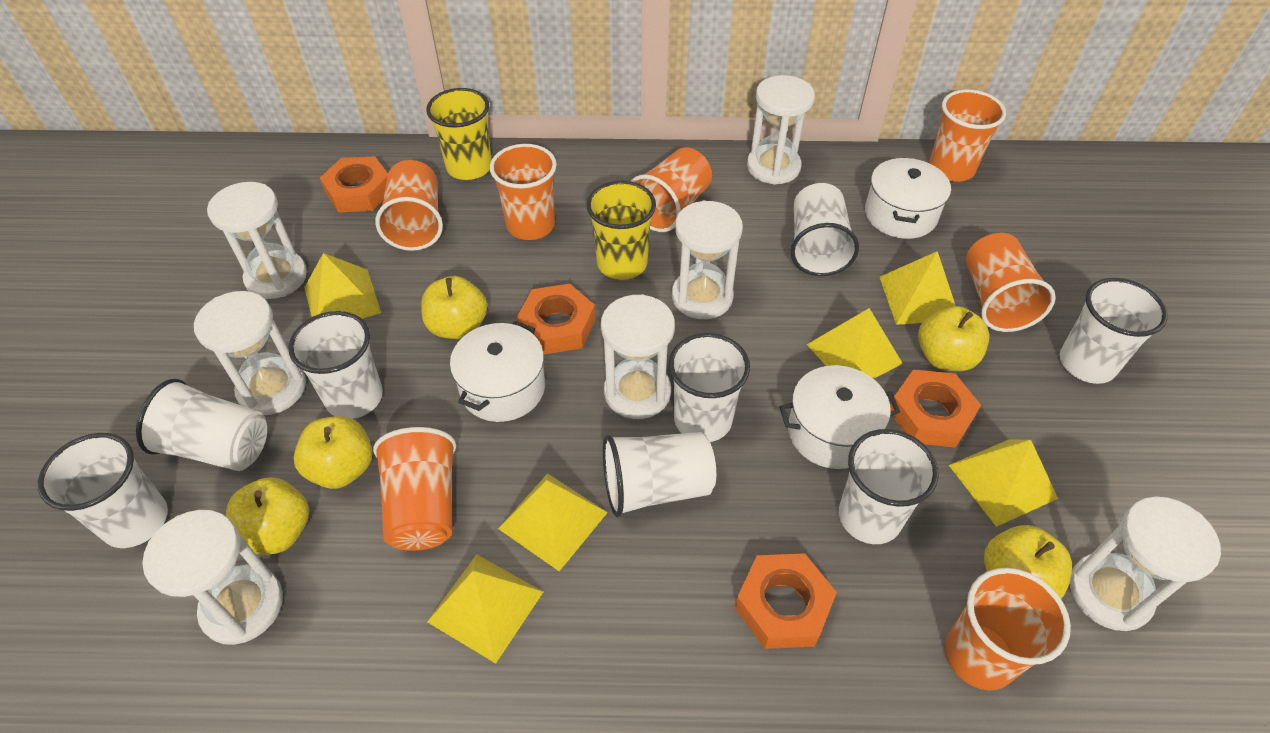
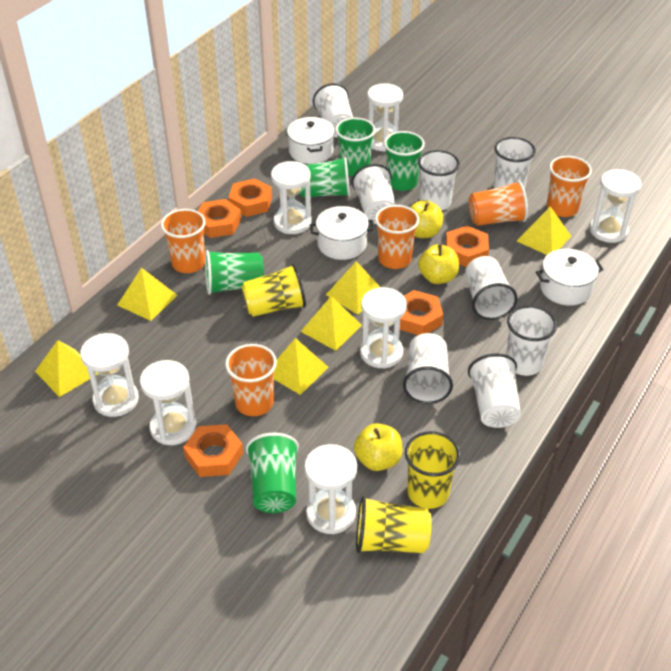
green cup: 0 -> 5
orange cup: 7 -> 5
orange nut: 4 -> 5
yellow apple: 5 -> 3
yellow cup: 2 -> 3

